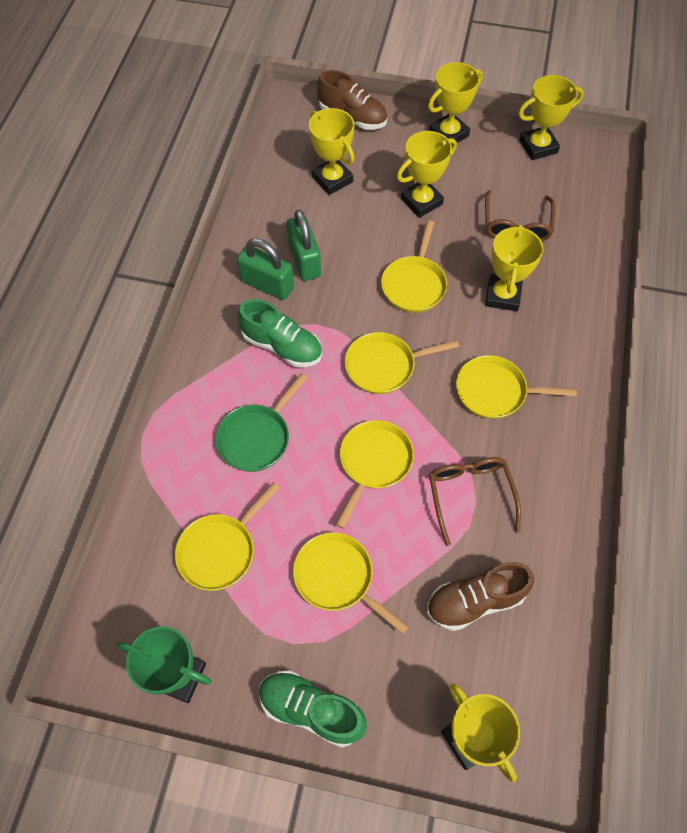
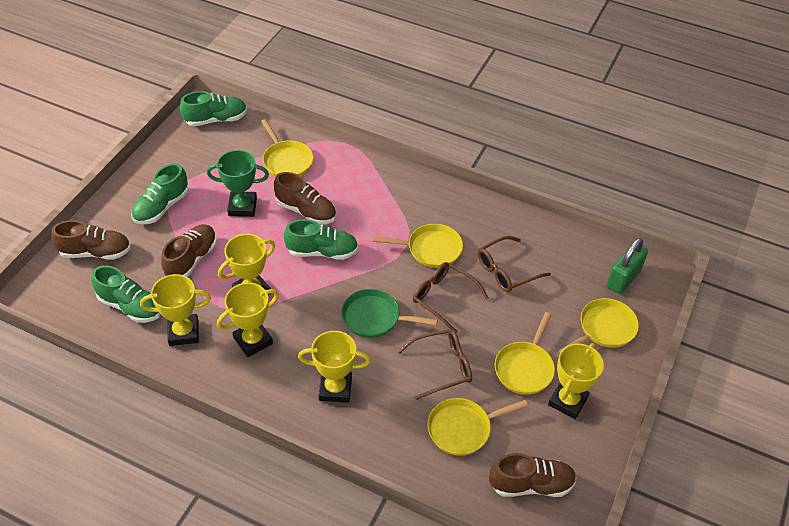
brown glasses: 2 -> 3
brown shoe: 2 -> 4
green padlock: 2 -> 1
green shoe: 2 -> 4
yellow pan: 6 -> 5
yellow trophy: 6 -> 5

